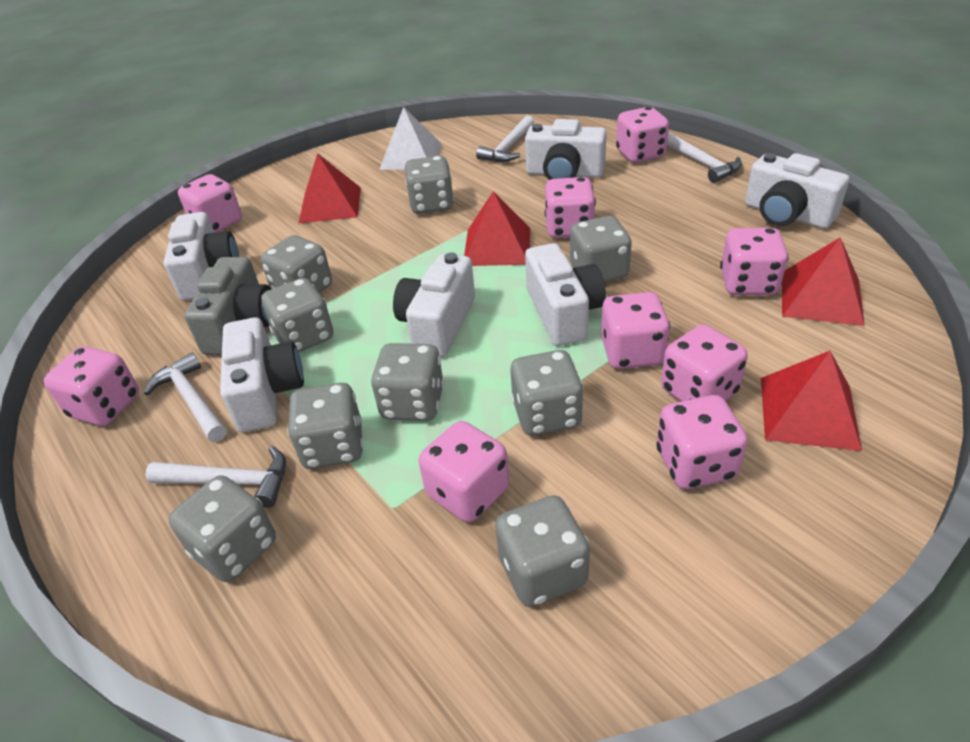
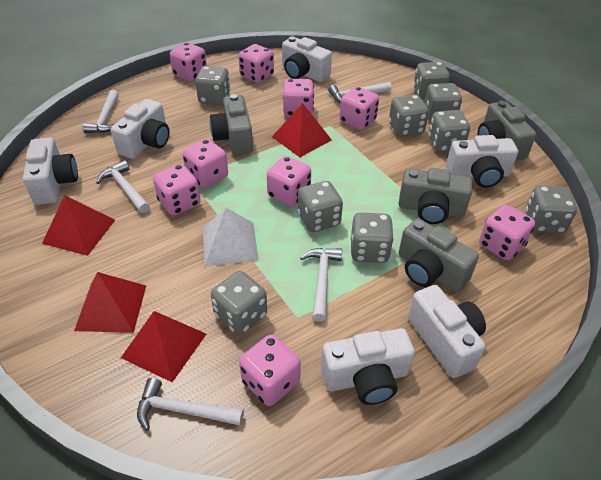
grey camera: 1 -> 4
white hammer: 4 -> 5

